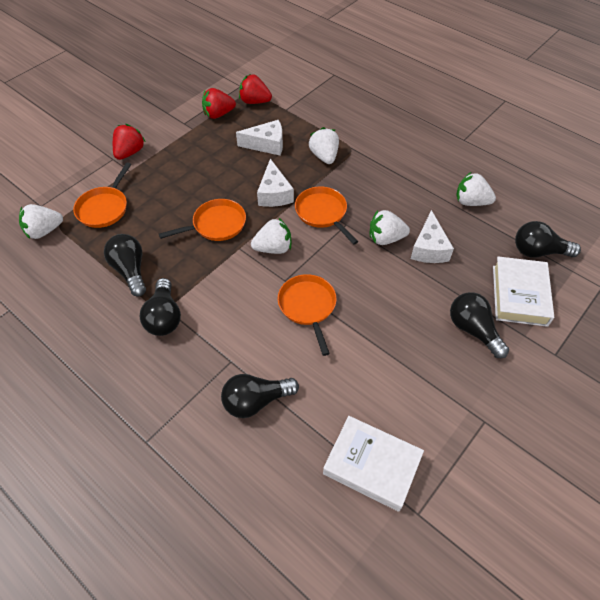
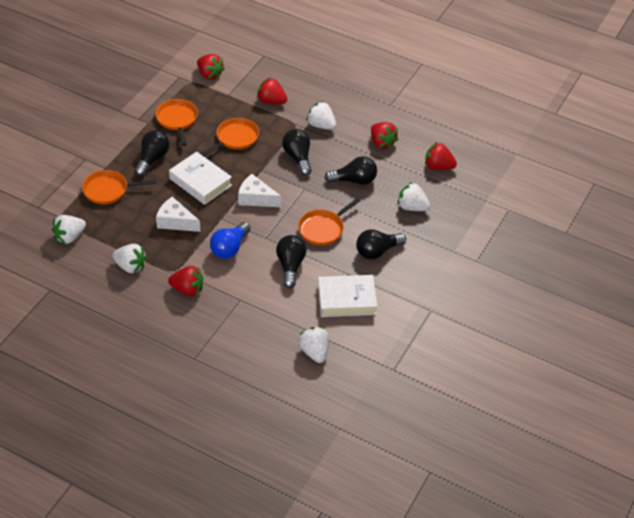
blue light bulb: 0 -> 1
red strawberry: 3 -> 5
white cheese: 3 -> 2

